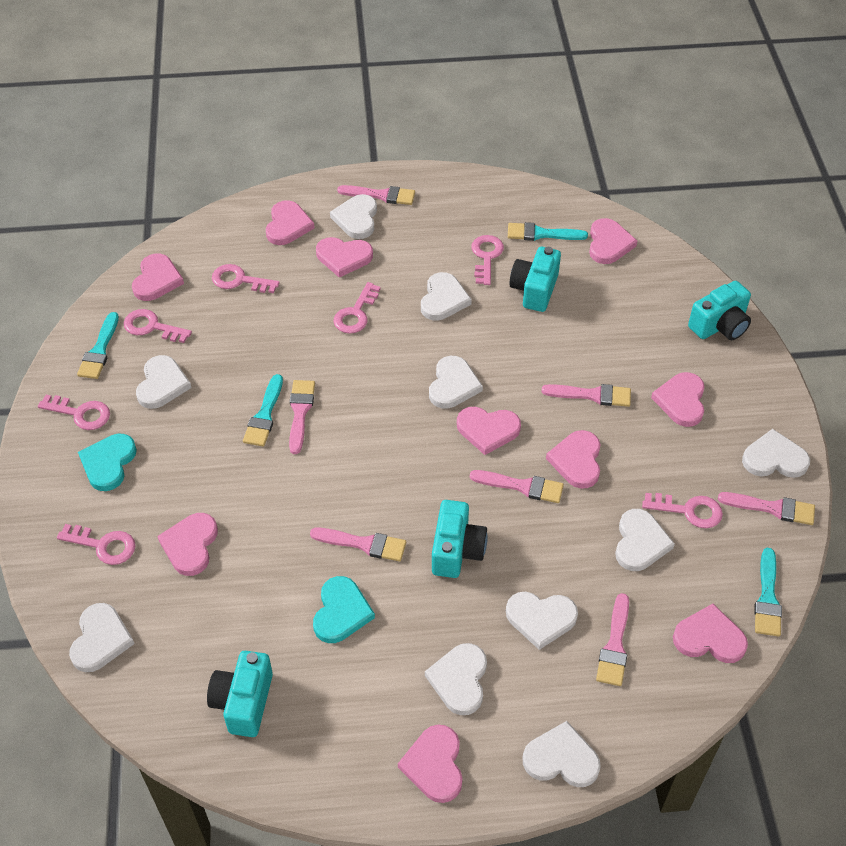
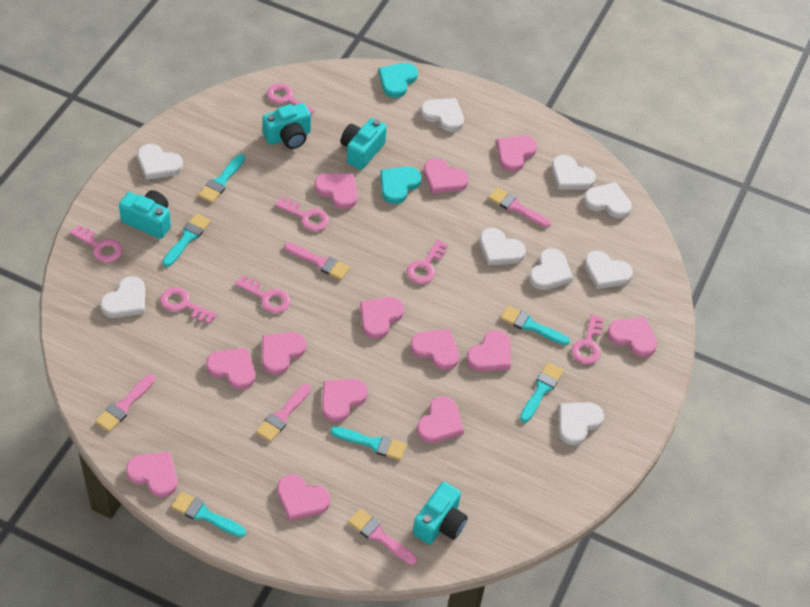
pink brush: 7 -> 5
pink heart: 10 -> 13
turquoise brush: 4 -> 6
white heart: 10 -> 9

